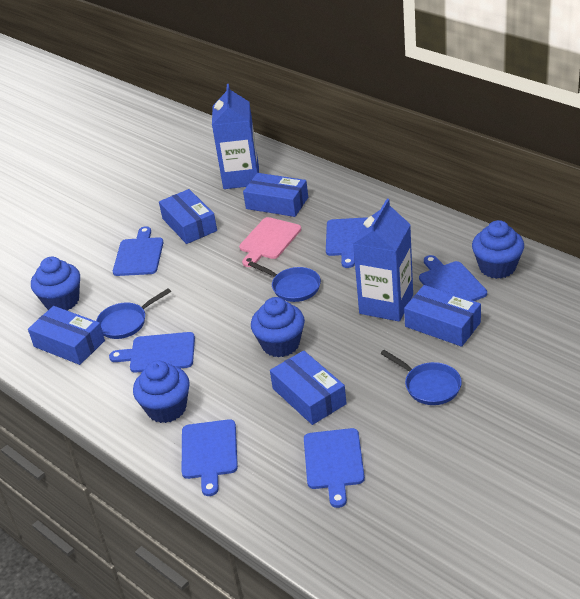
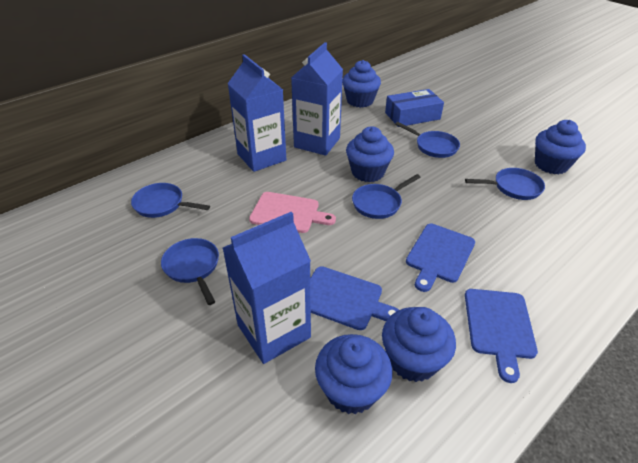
blue box: 5 -> 1
blue carton: 2 -> 3
blue cupcake: 4 -> 5
blue cutting board: 6 -> 3
blue pan: 3 -> 5

